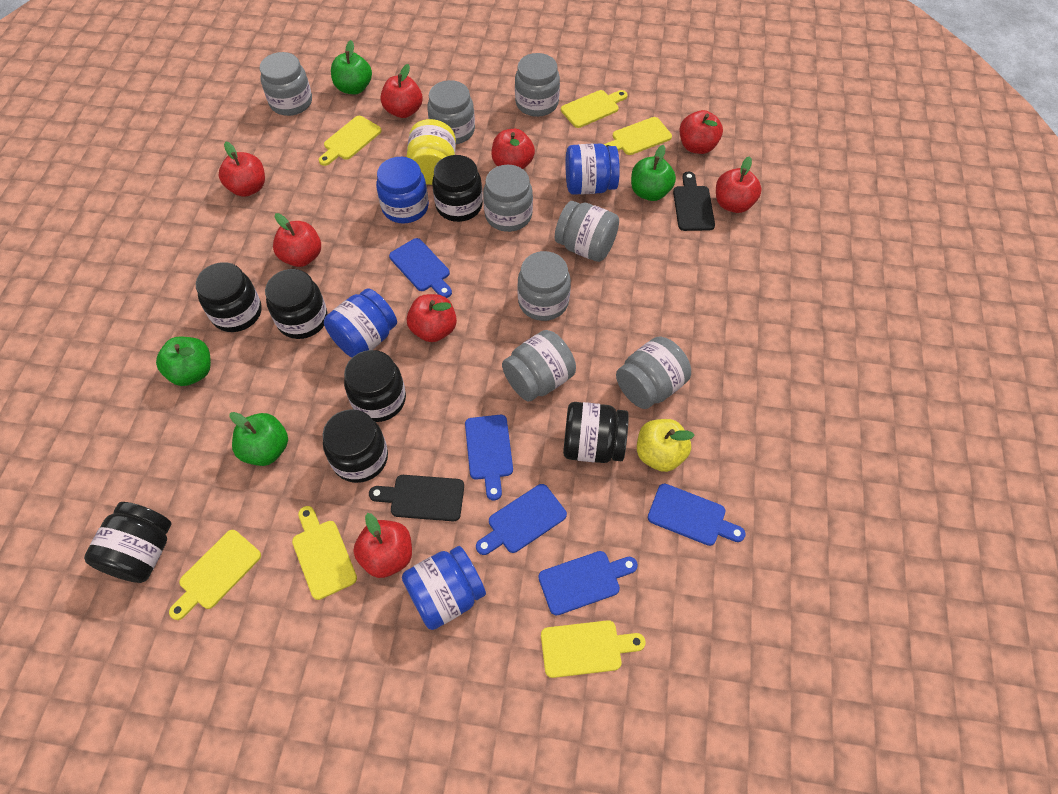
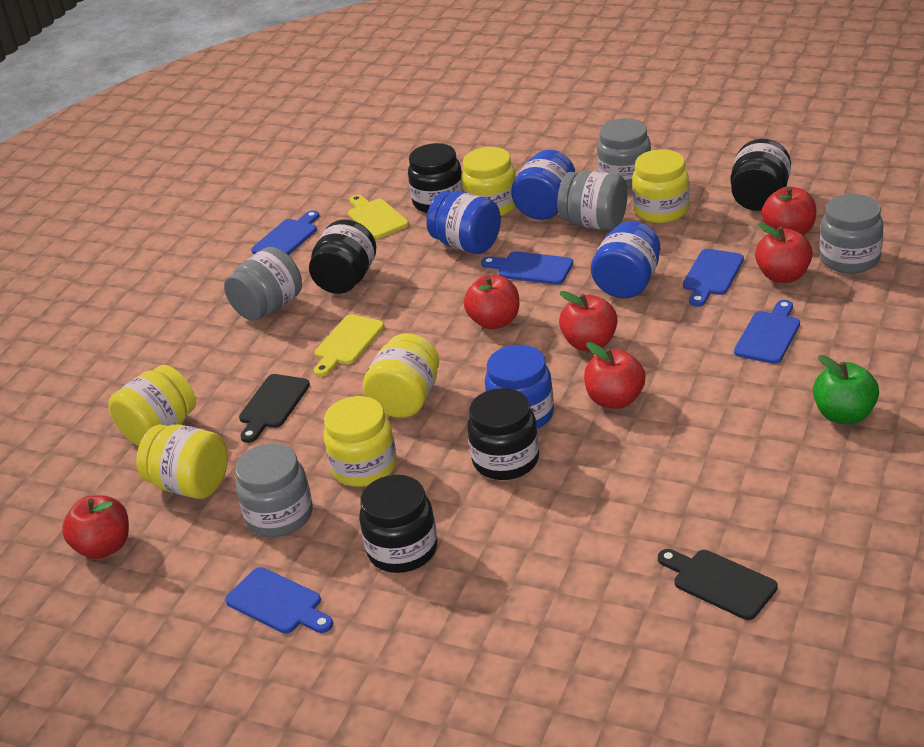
black jar: 7 -> 5
green apple: 4 -> 1
grey jar: 8 -> 5
red apple: 8 -> 6
yellow apple: 1 -> 0
yellow cutting board: 6 -> 2
yellow jar: 1 -> 6

